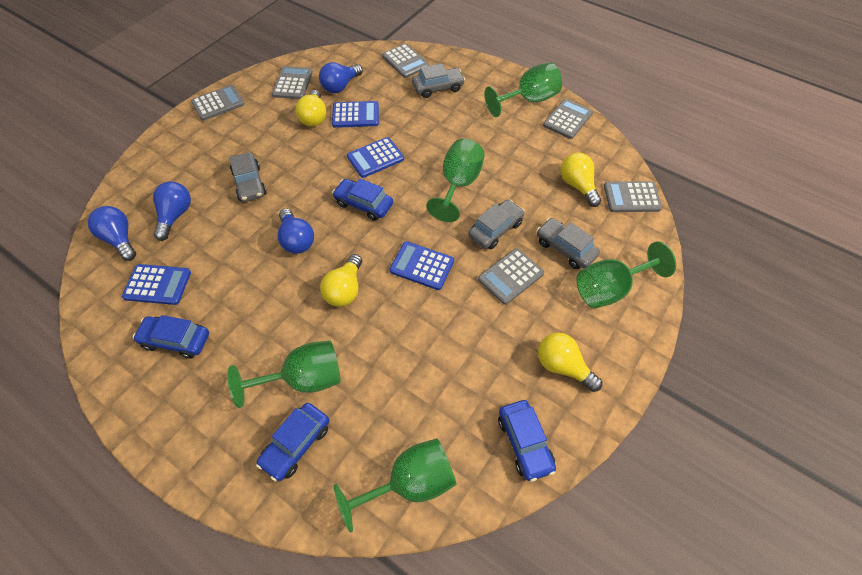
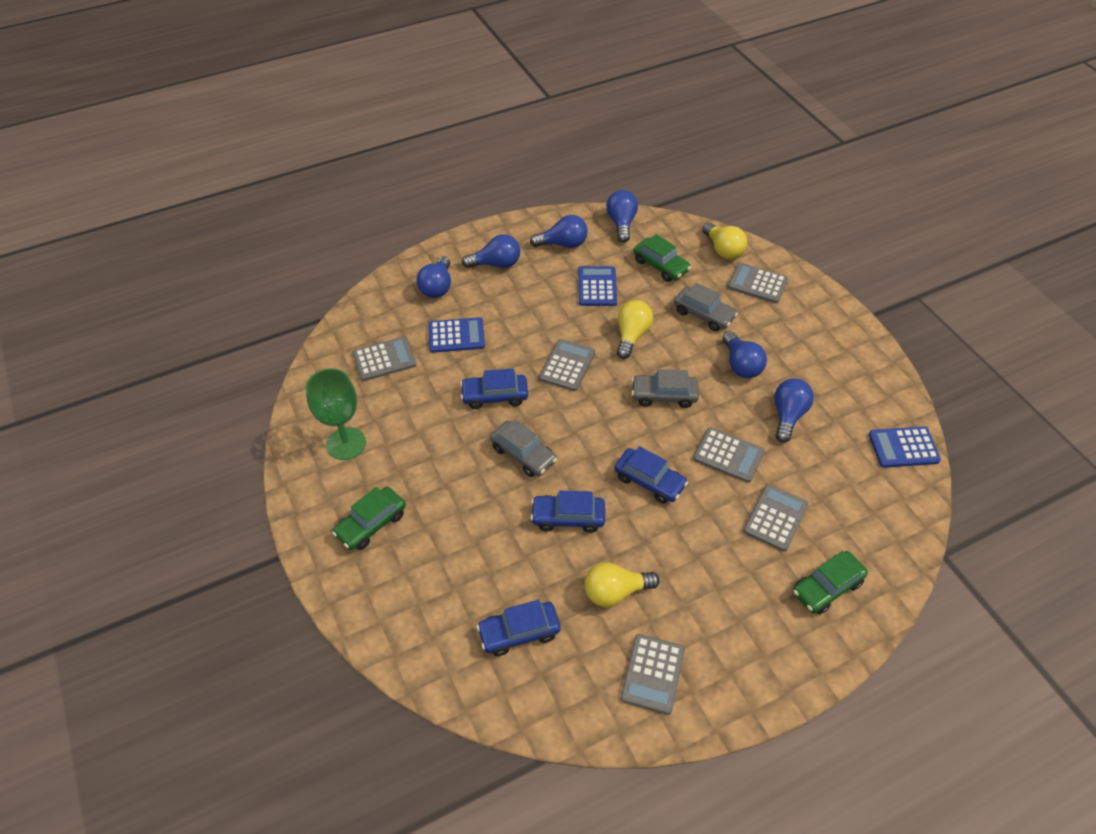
blue calculator: 4 -> 3
blue light bulb: 4 -> 6
green car: 0 -> 3
green goblet: 5 -> 1
grey car: 4 -> 3
yellow light bulb: 4 -> 3

